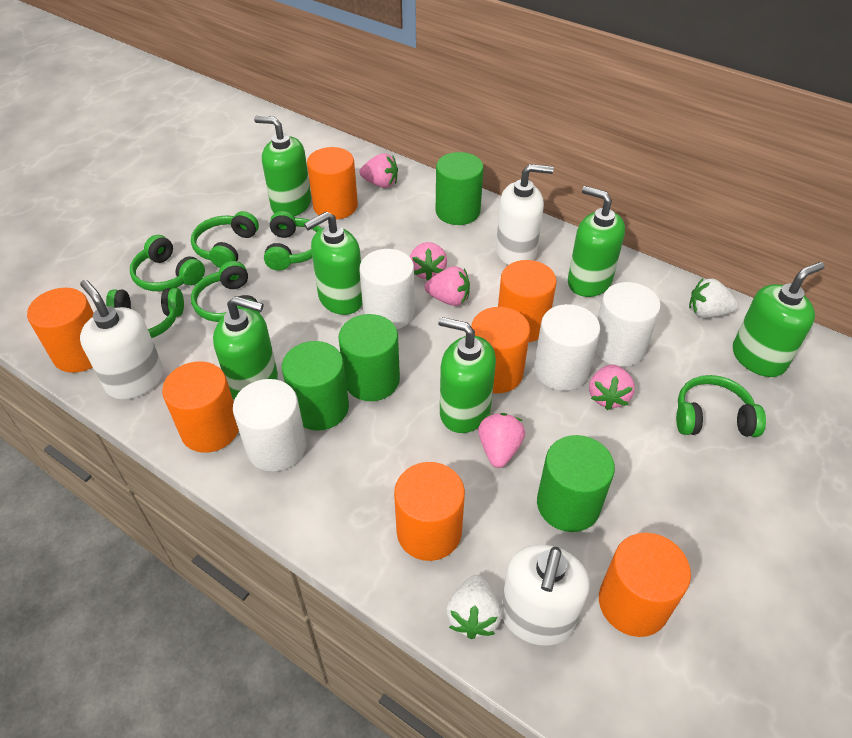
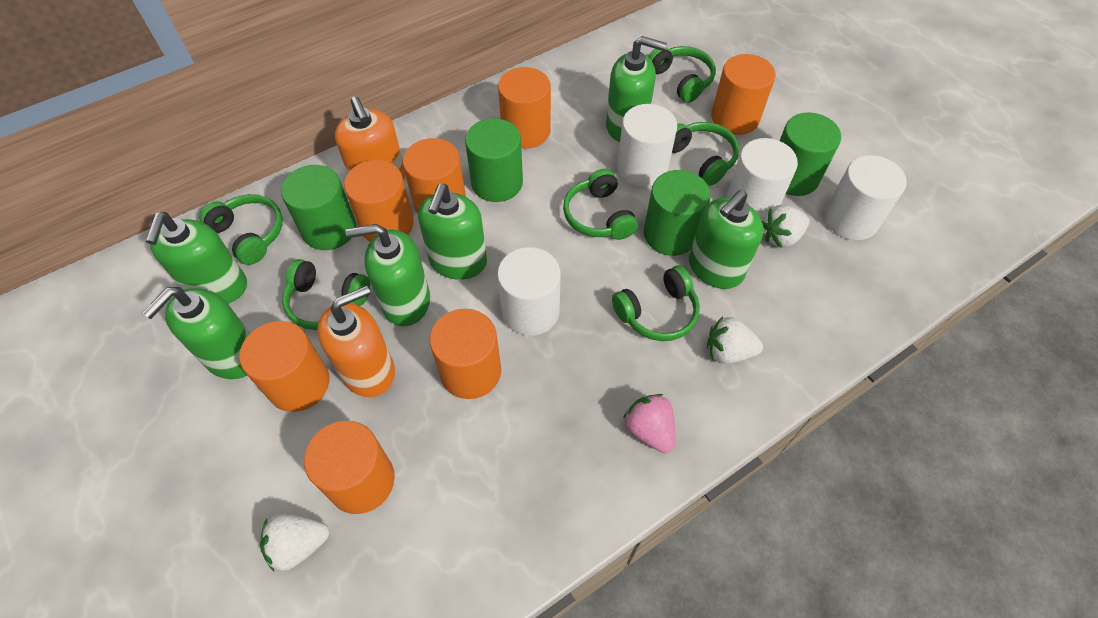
orange soap dispenser: 0 -> 2
pink strawberry: 5 -> 1
white soap dispenser: 3 -> 0
white strawberry: 2 -> 3

